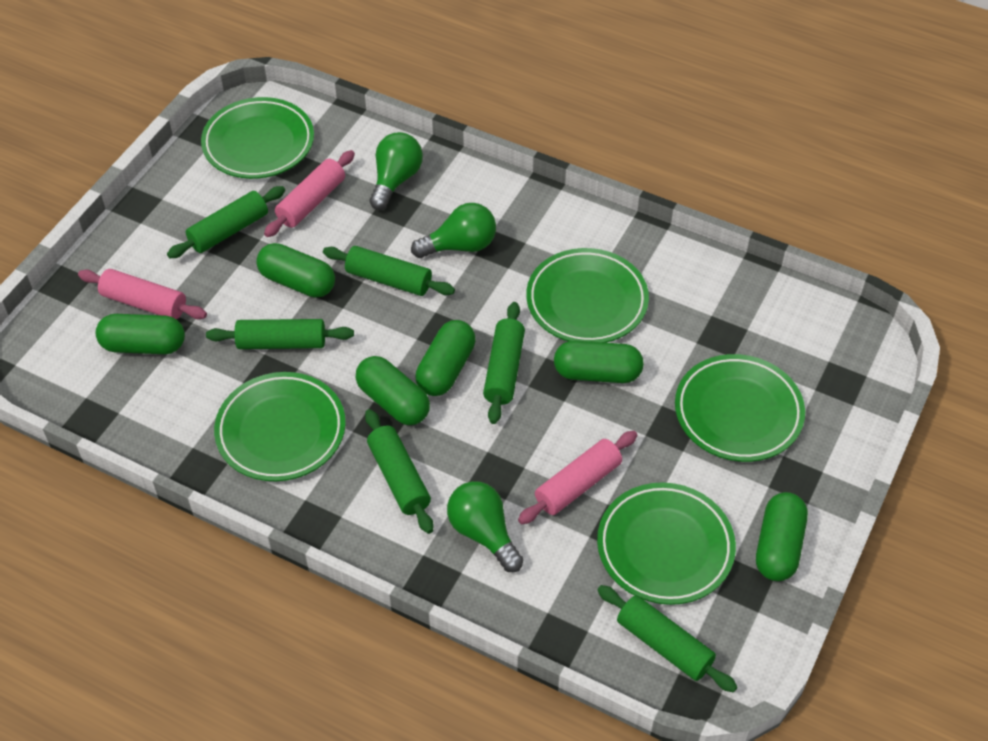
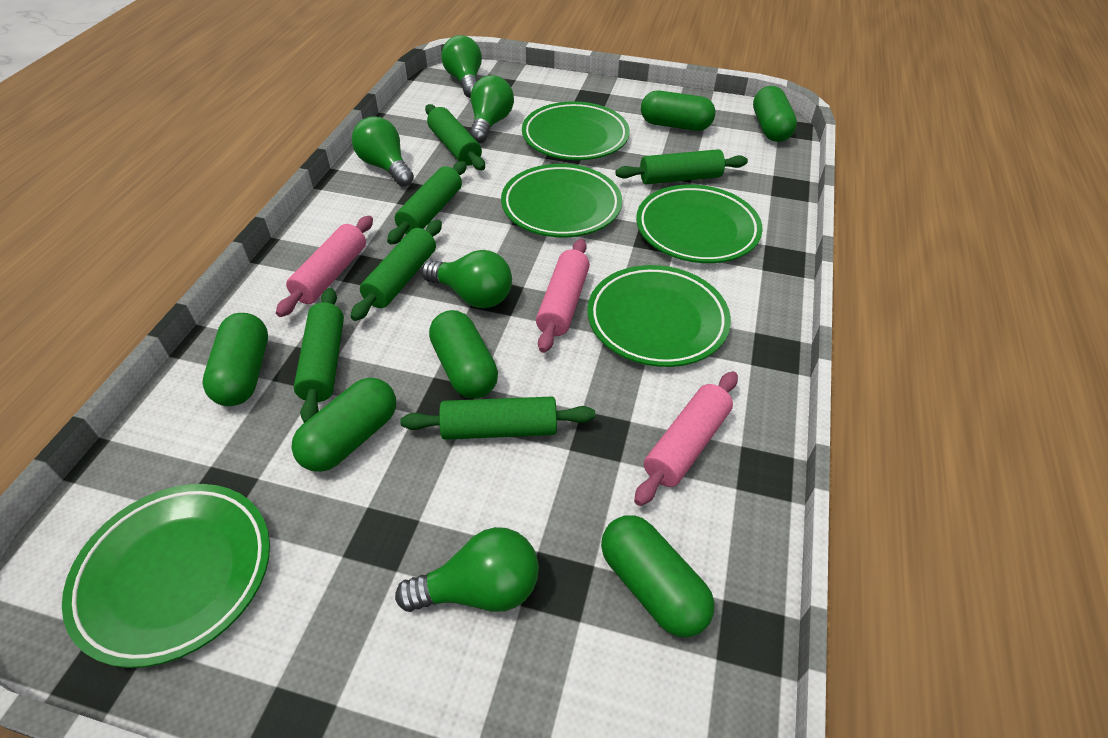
green light bulb: 3 -> 5

